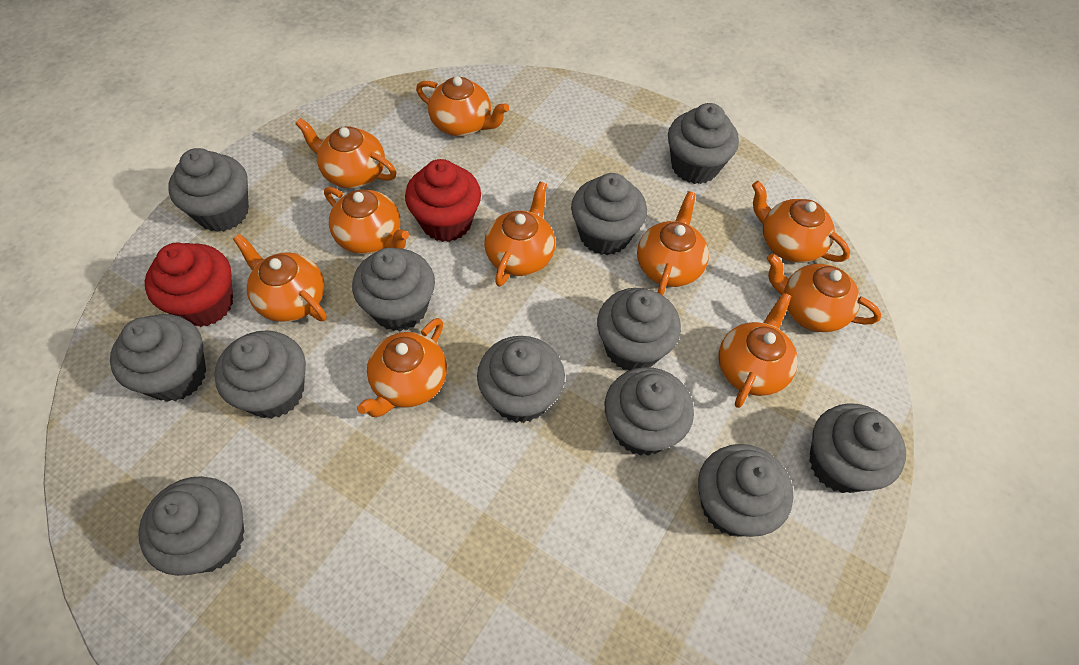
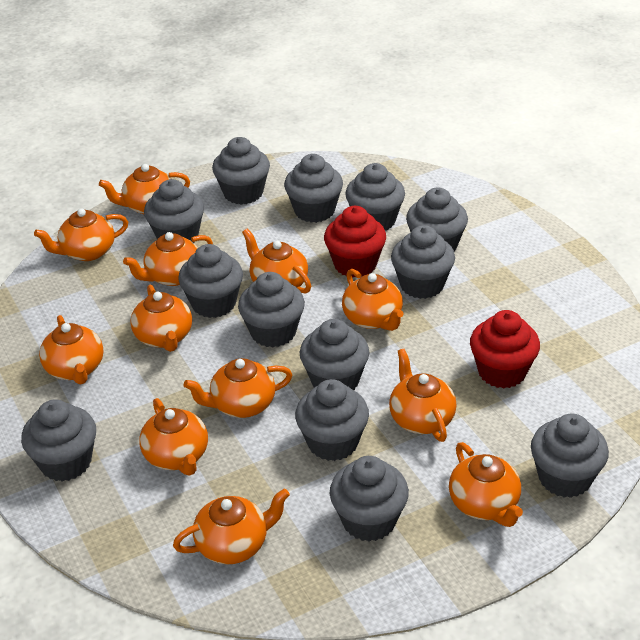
grey cupcake: 12 -> 13
orange teapot: 10 -> 12

